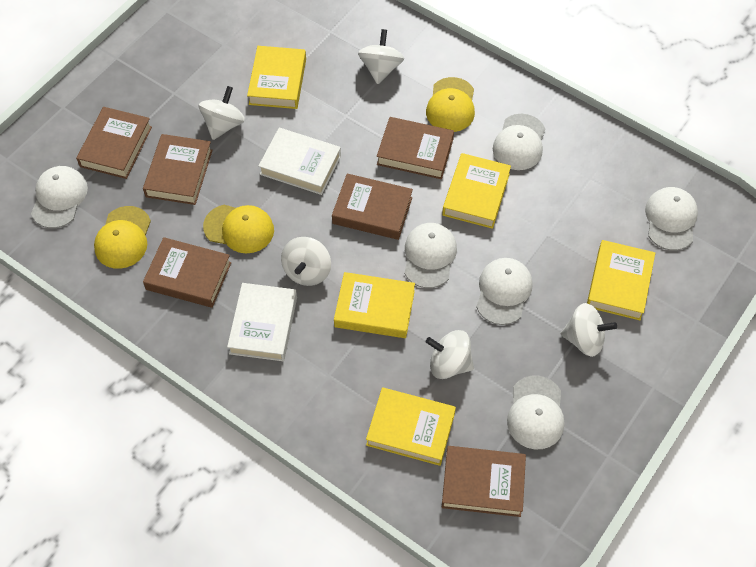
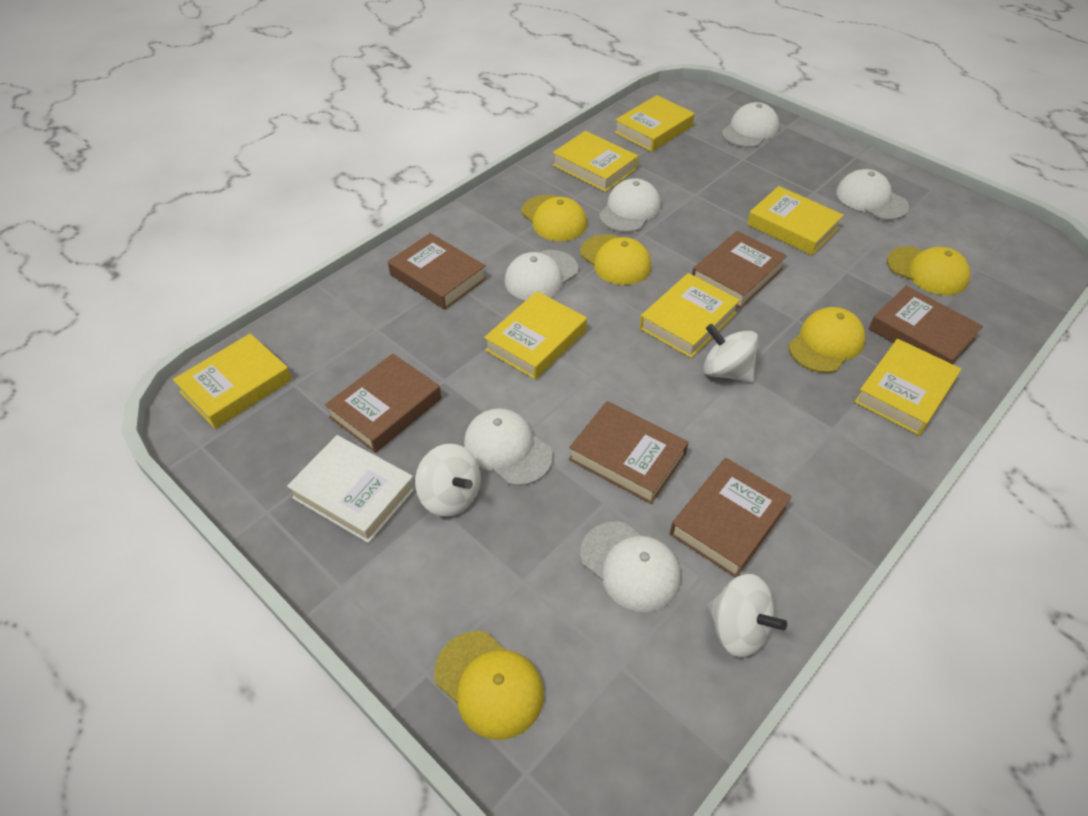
white book: 2 -> 1
white spinning top: 5 -> 3
yellow book: 5 -> 7
yellow cap: 3 -> 5

